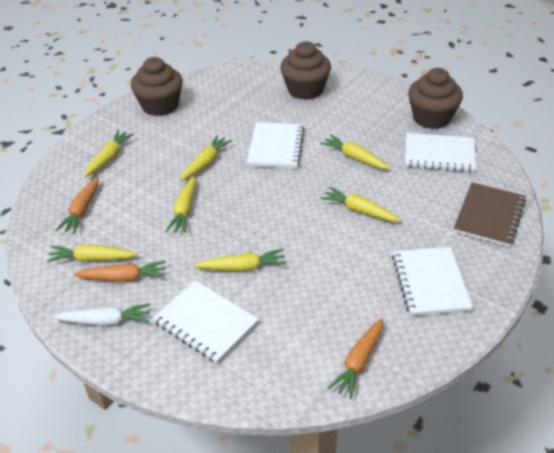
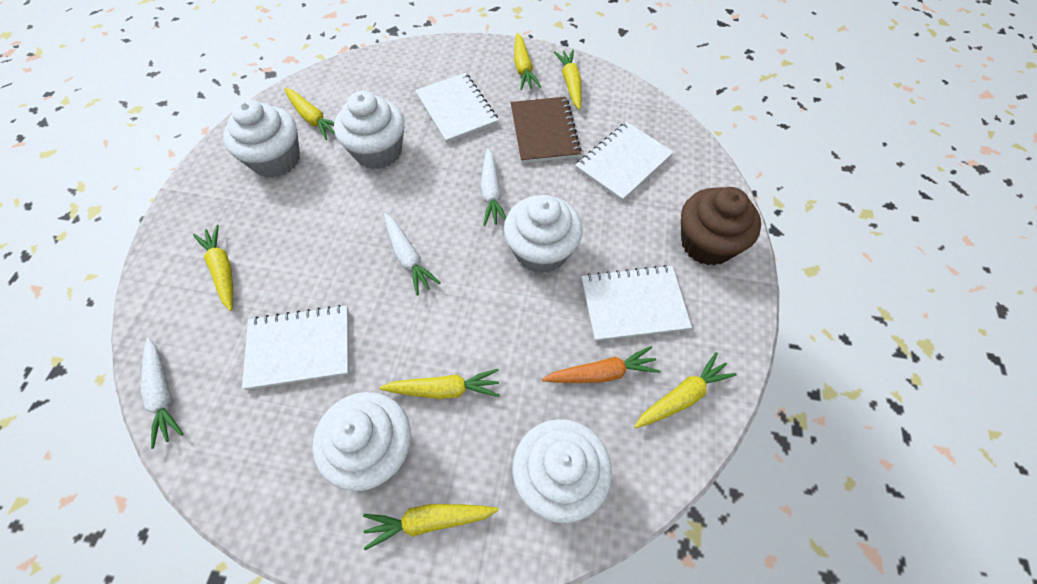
brown cupcake: 3 -> 1
orange carrot: 3 -> 1
white carrot: 1 -> 3
white cupcake: 0 -> 5

